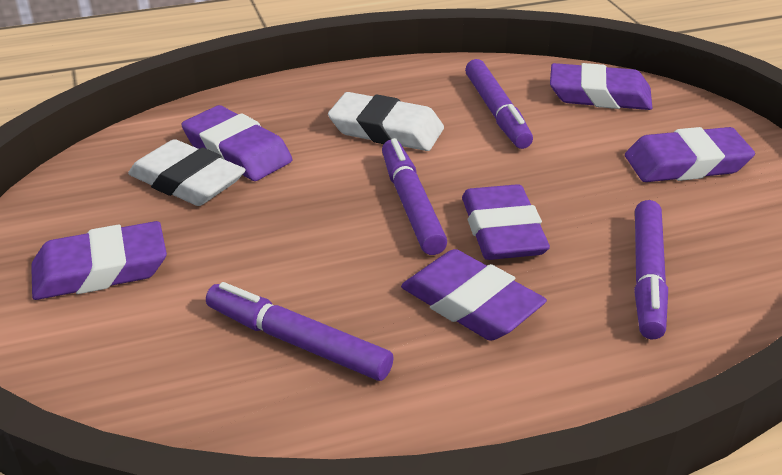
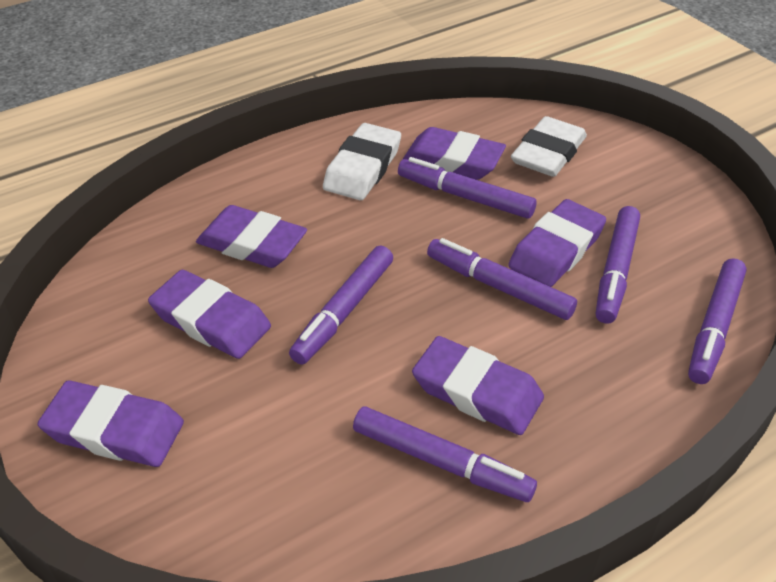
purple marker: 4 -> 6

